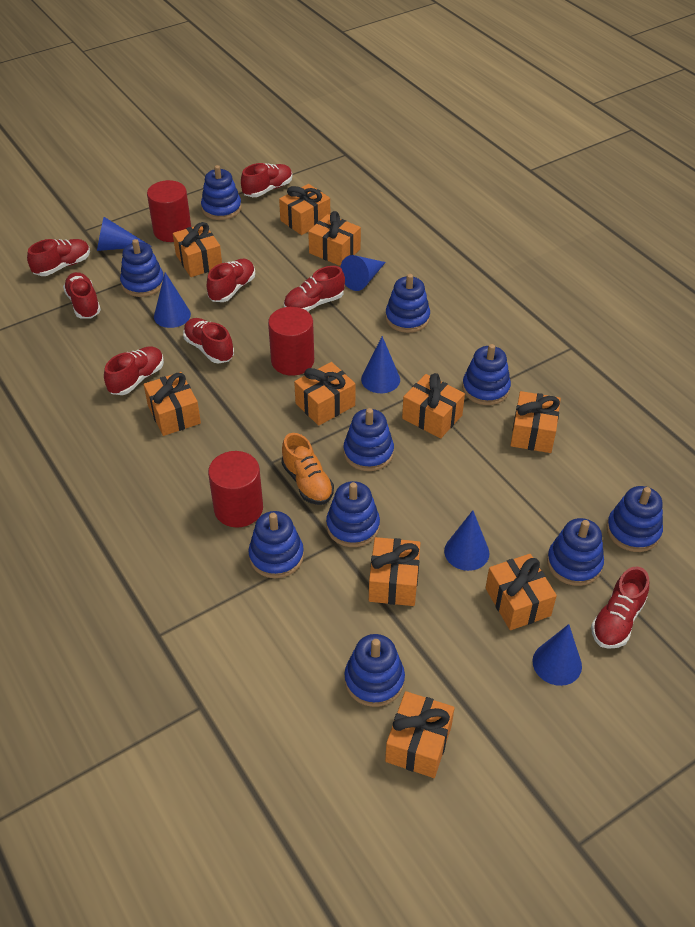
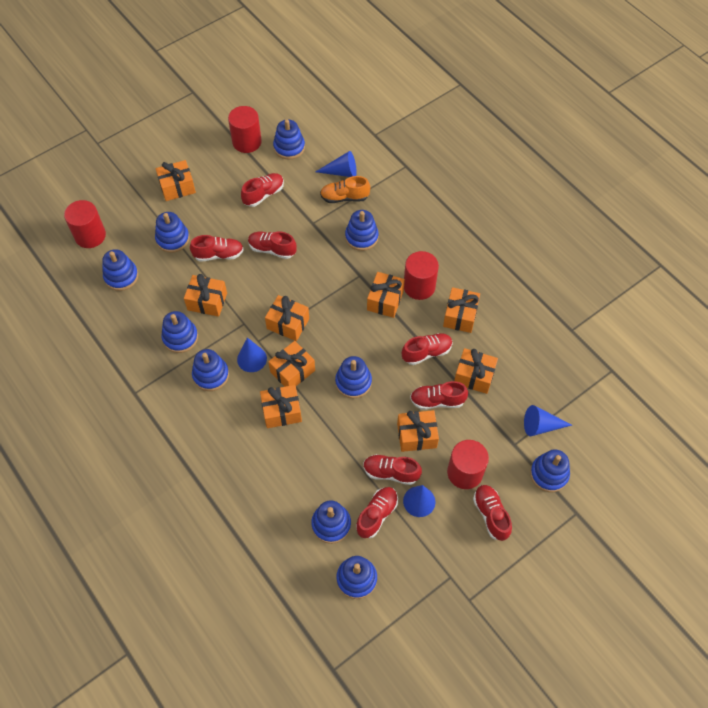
blue cone: 6 -> 4
orange gift: 10 -> 9
red cylinder: 3 -> 4

